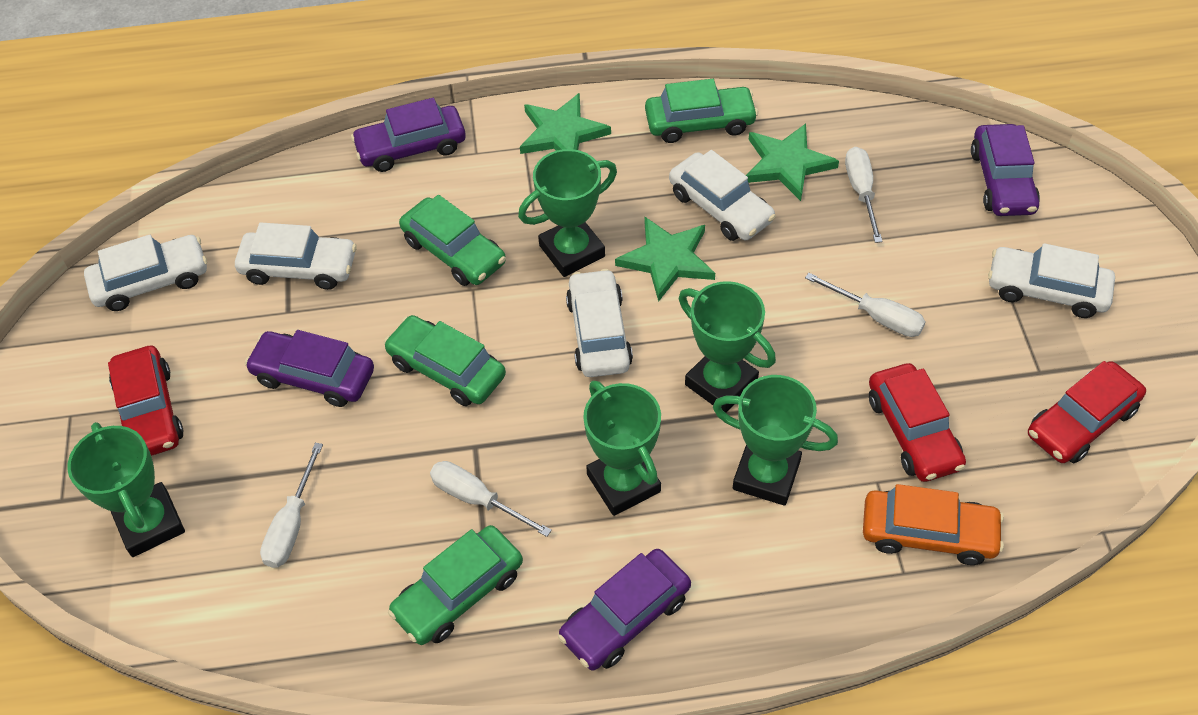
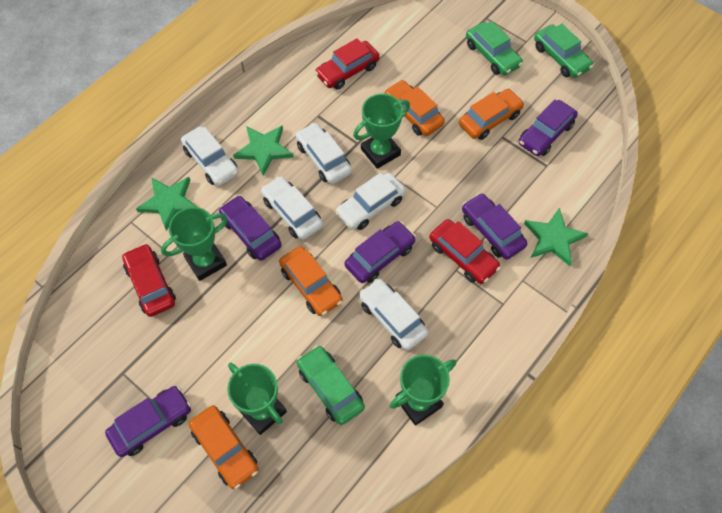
green car: 4 -> 3
green trophy: 5 -> 4
orange car: 1 -> 4
purple car: 4 -> 5
white screwdriver: 4 -> 0

